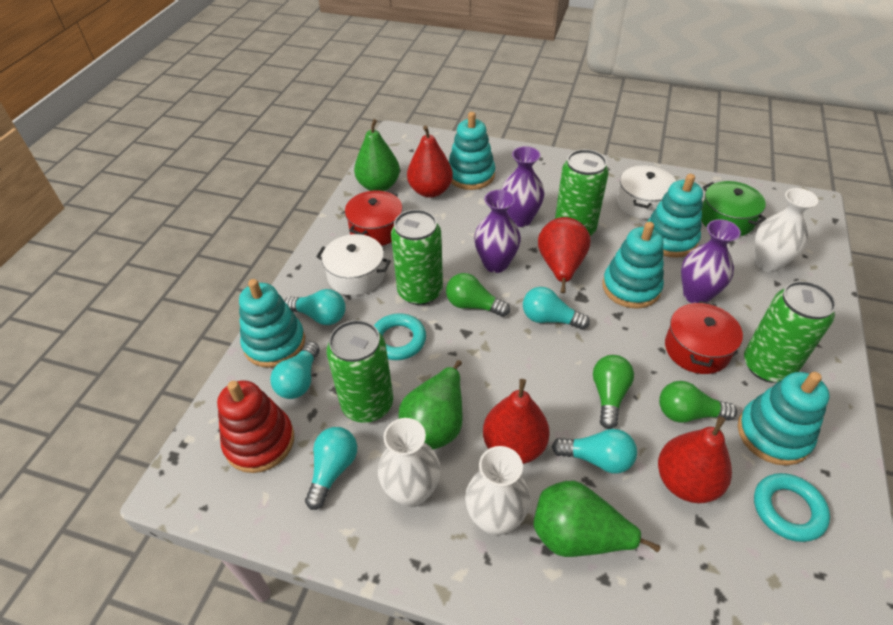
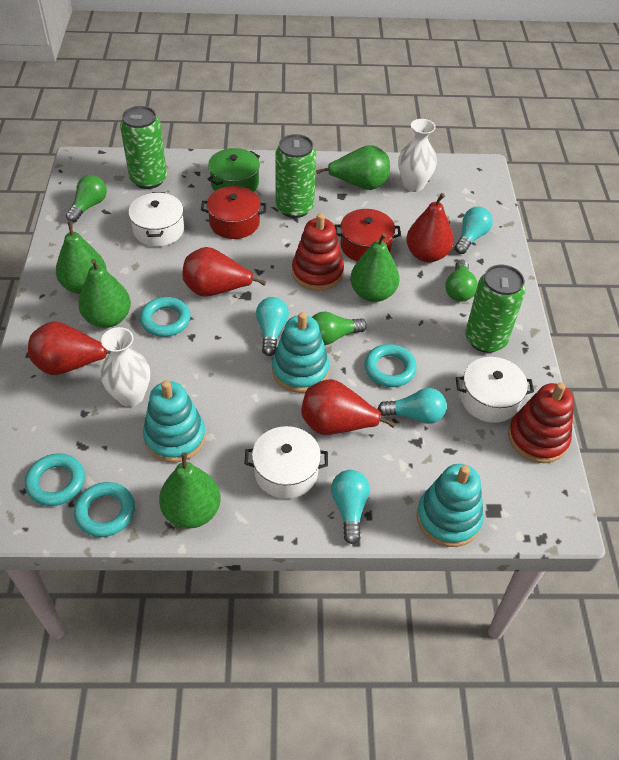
green can: 4 -> 3
green pear: 3 -> 5
purple vase: 3 -> 0
red stacking toy: 1 -> 2
turquoise light bulb: 5 -> 4
turquoise ring: 2 -> 4
turquoise stacking toy: 5 -> 3
white pot: 2 -> 3
white vase: 3 -> 2

